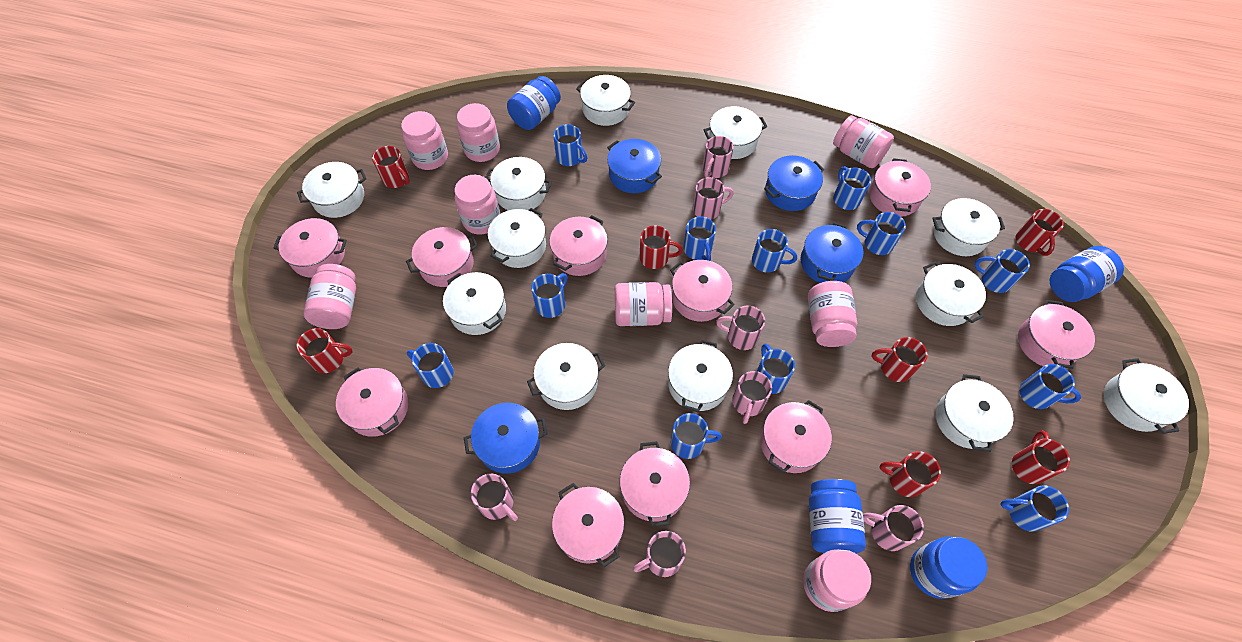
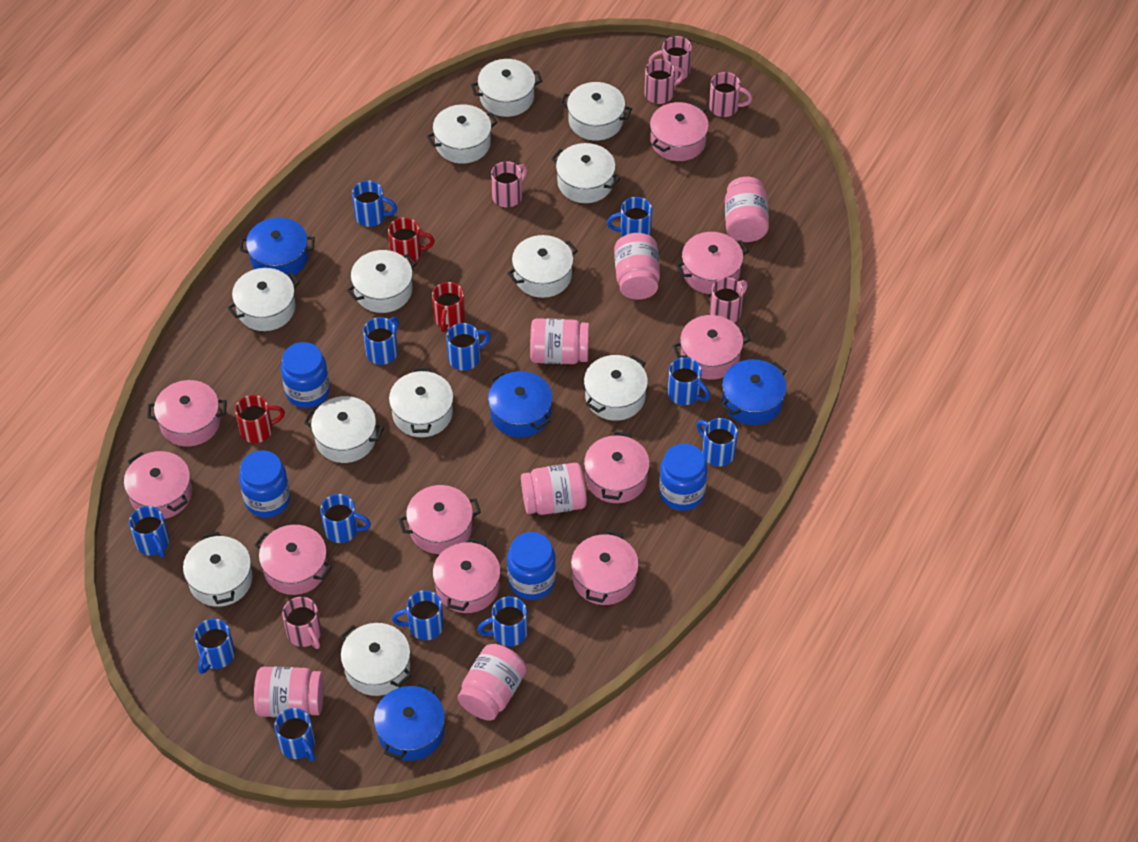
pink jar: 8 -> 6
pink mug: 7 -> 6
red mug: 7 -> 3

